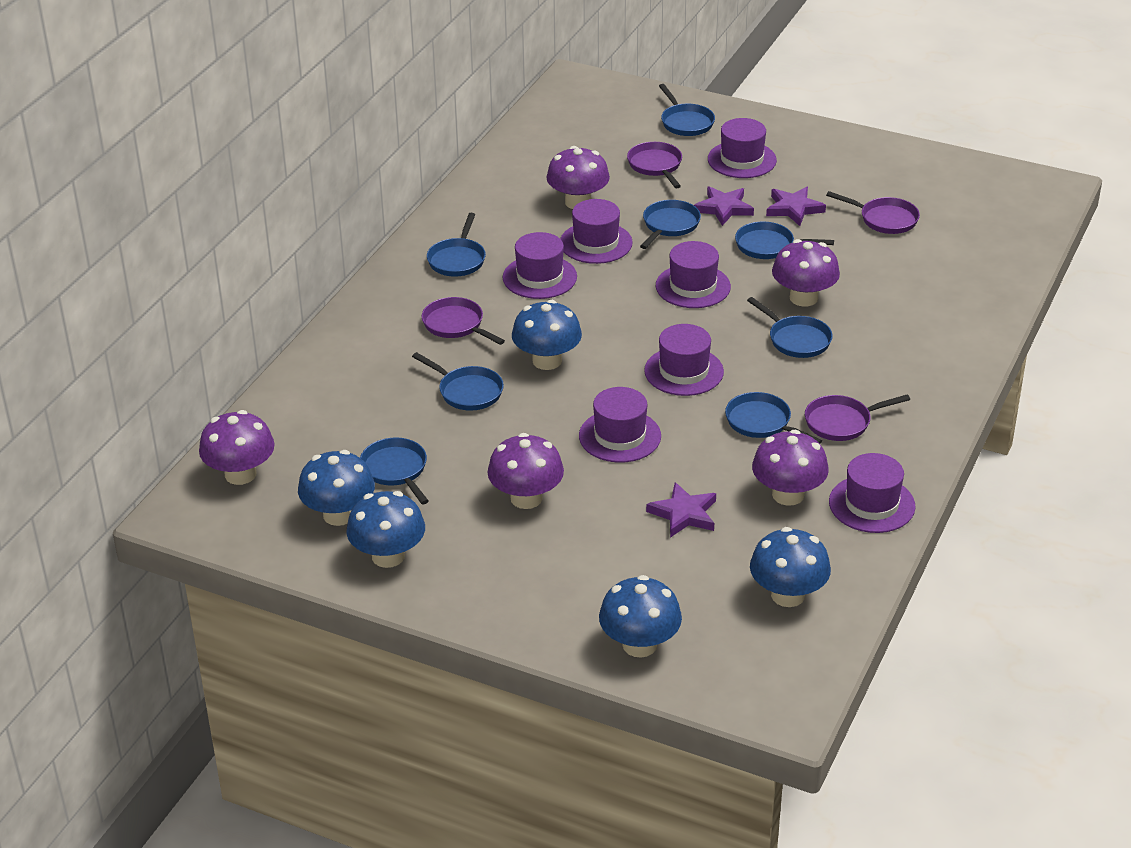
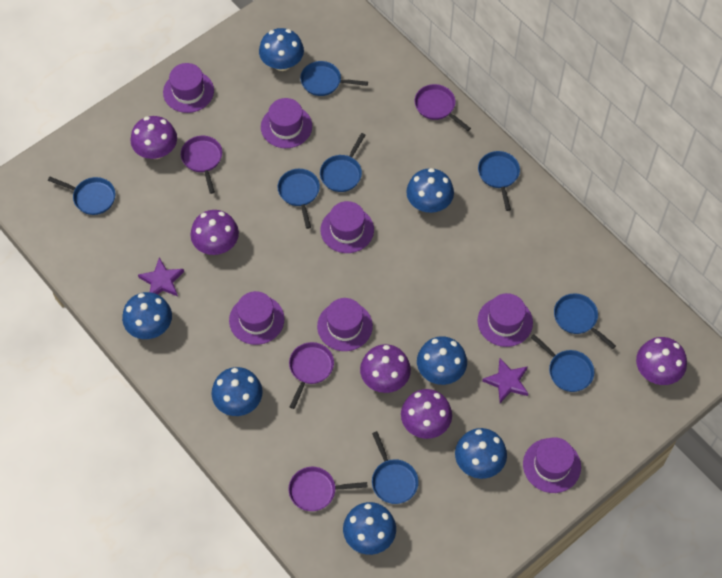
blue mushroom: 5 -> 7
purple star: 3 -> 2

